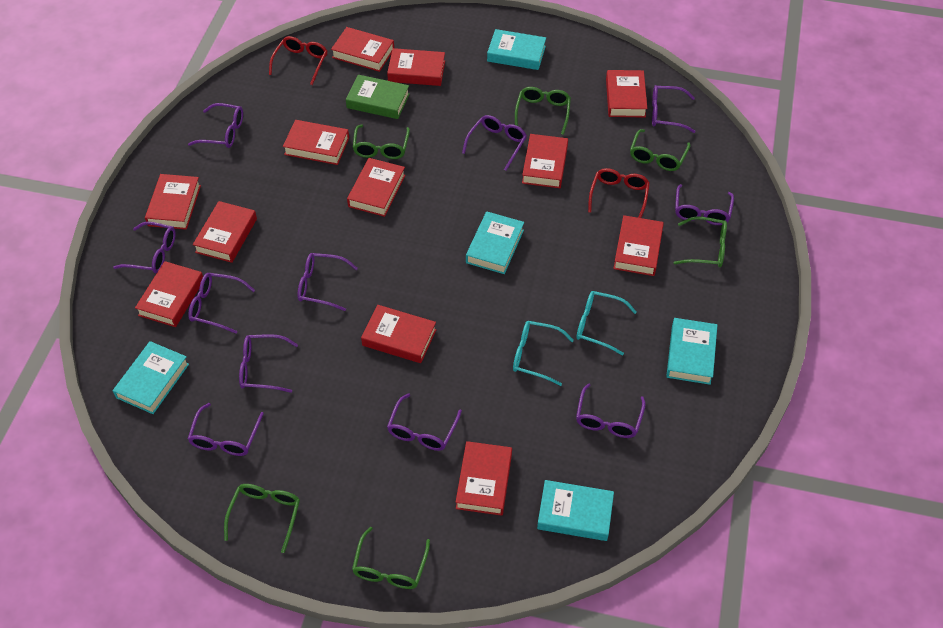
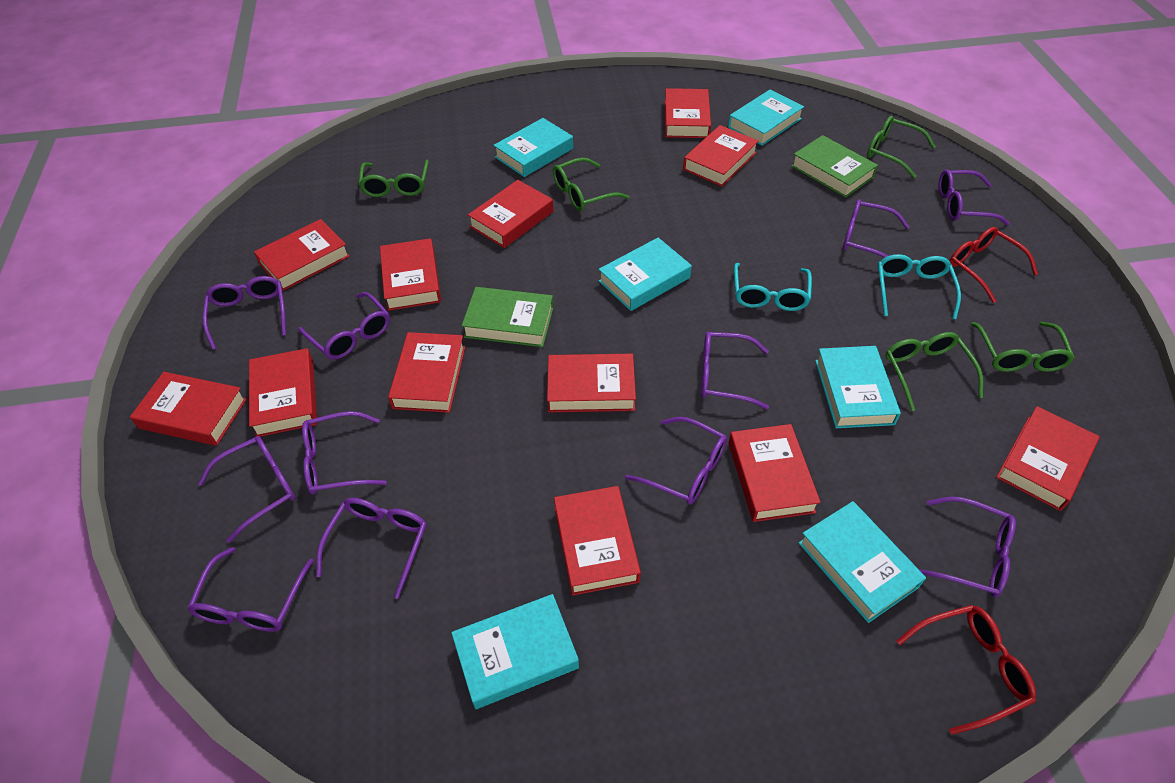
green book: 1 -> 2
green glasses: 6 -> 5
turquoise book: 5 -> 6

